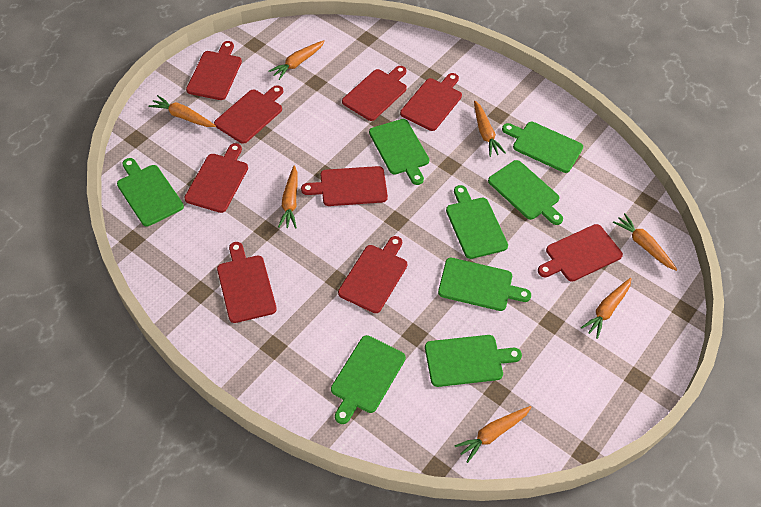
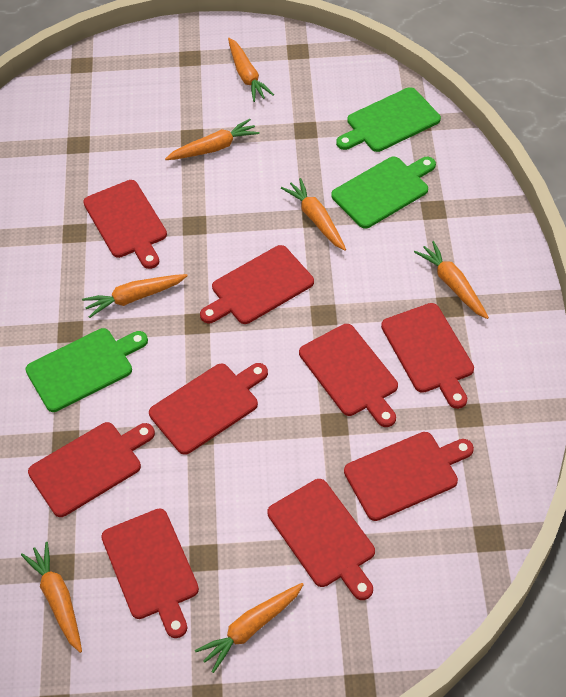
green cutting board: 8 -> 3

